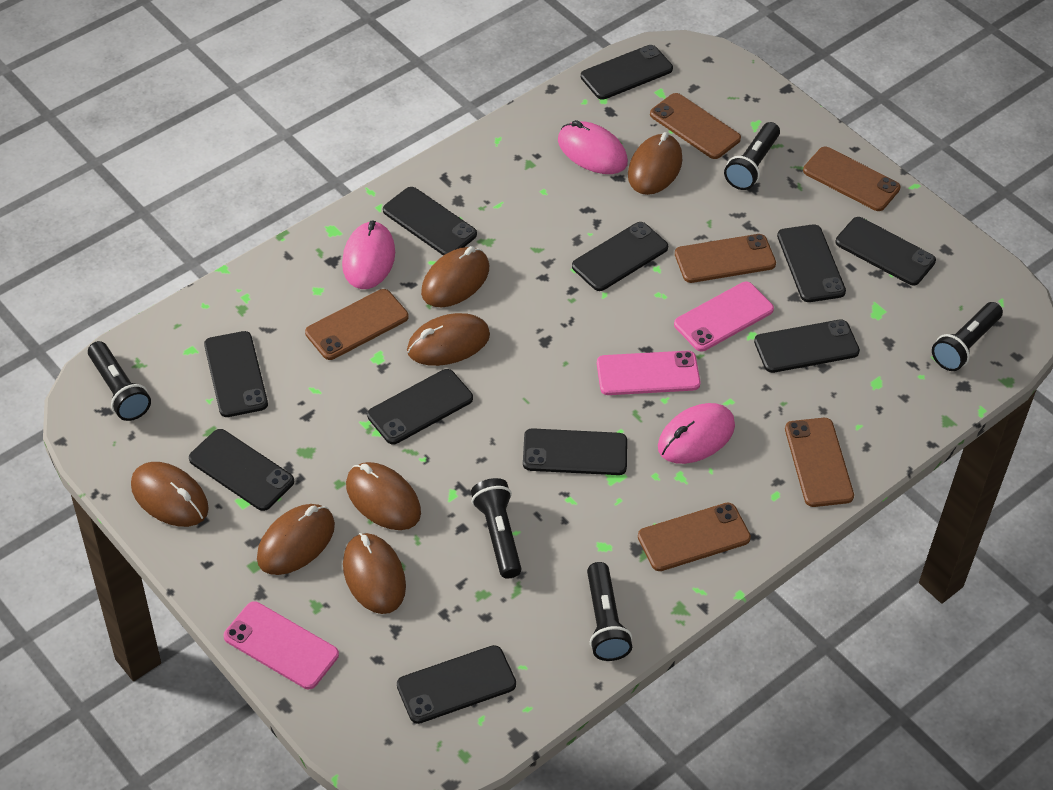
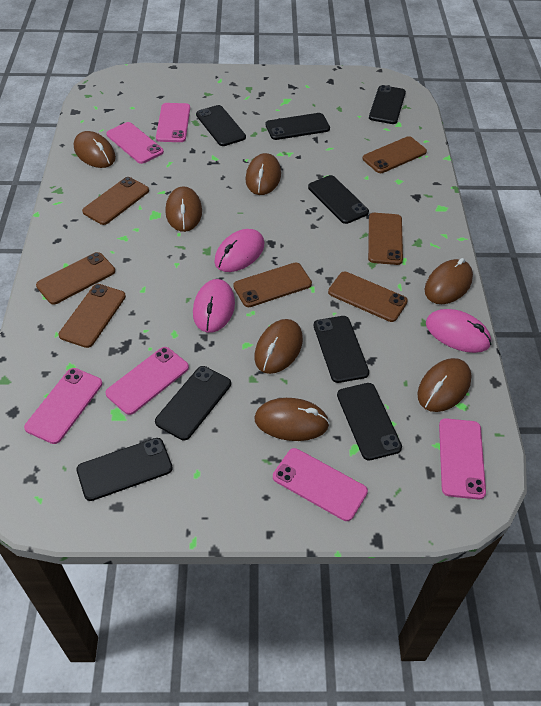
black flashlight: 5 -> 0
black phone: 11 -> 8
brown phone: 6 -> 7
pink phone: 3 -> 6

